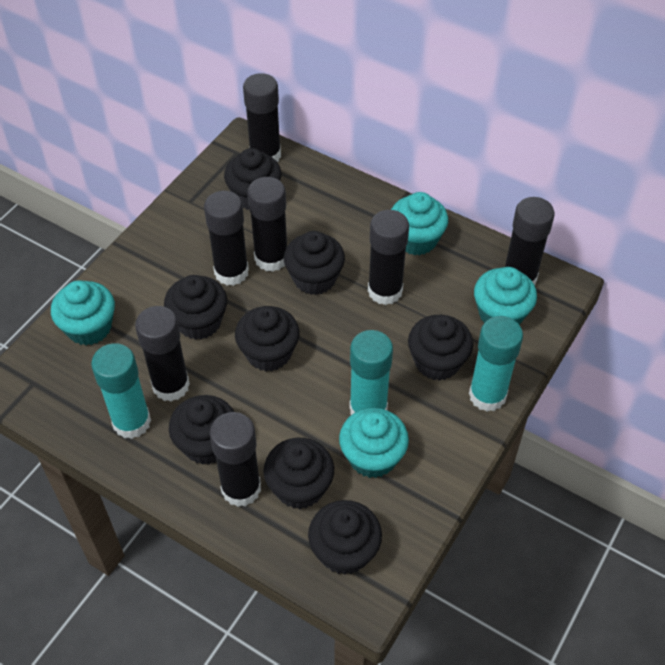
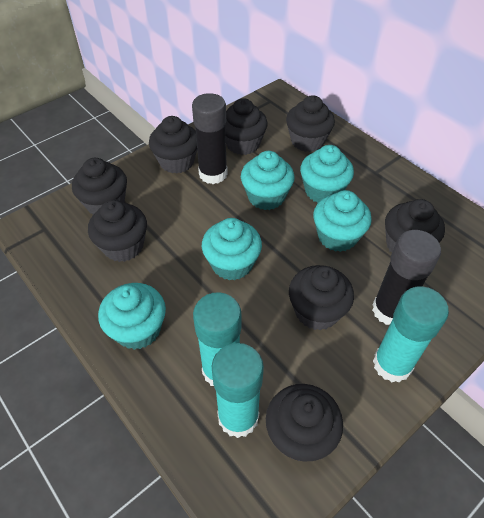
black glue stick: 7 -> 2
turquoise cupcake: 4 -> 5

